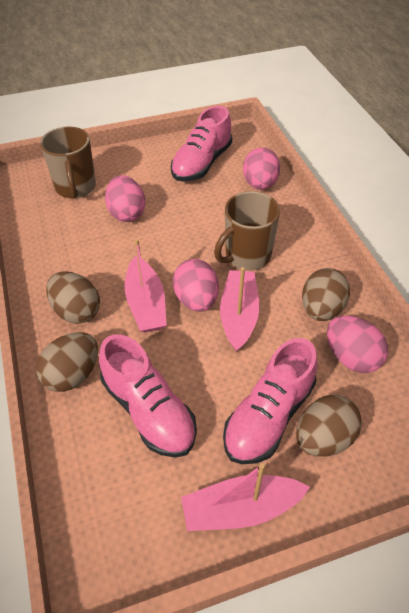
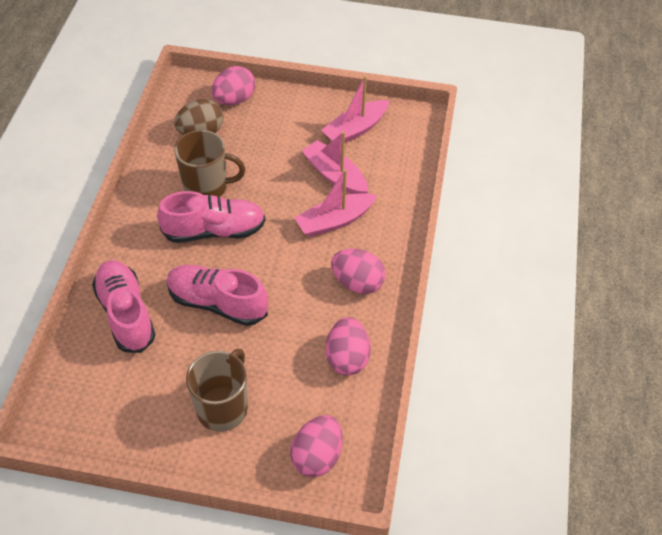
brown egg: 4 -> 1

